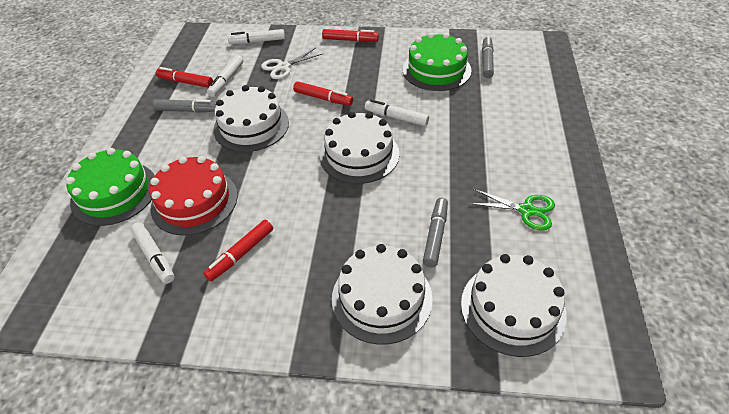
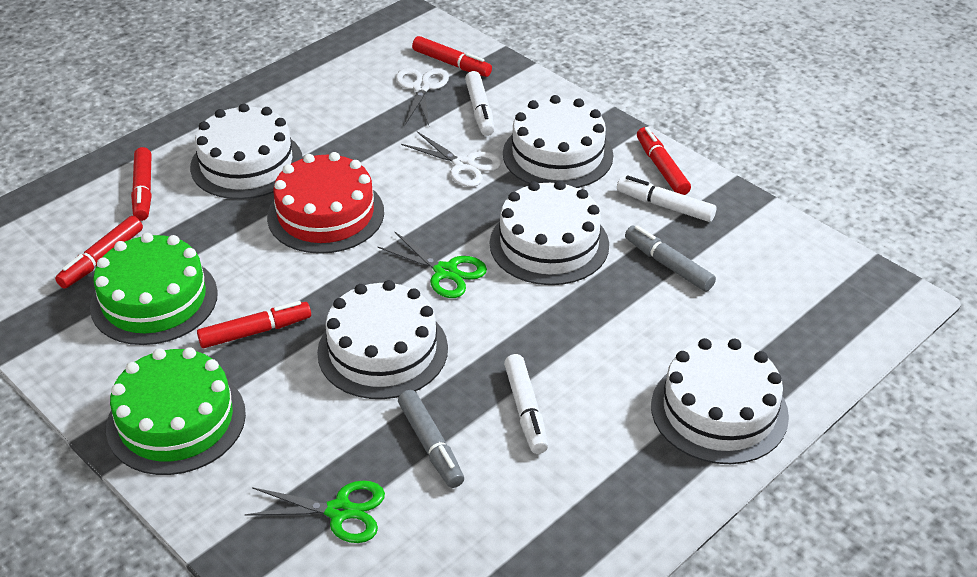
green scissors: 1 -> 2
grey marker: 3 -> 2
red marker: 4 -> 5
white cake: 4 -> 5
white marker: 4 -> 3
white scissors: 1 -> 2

